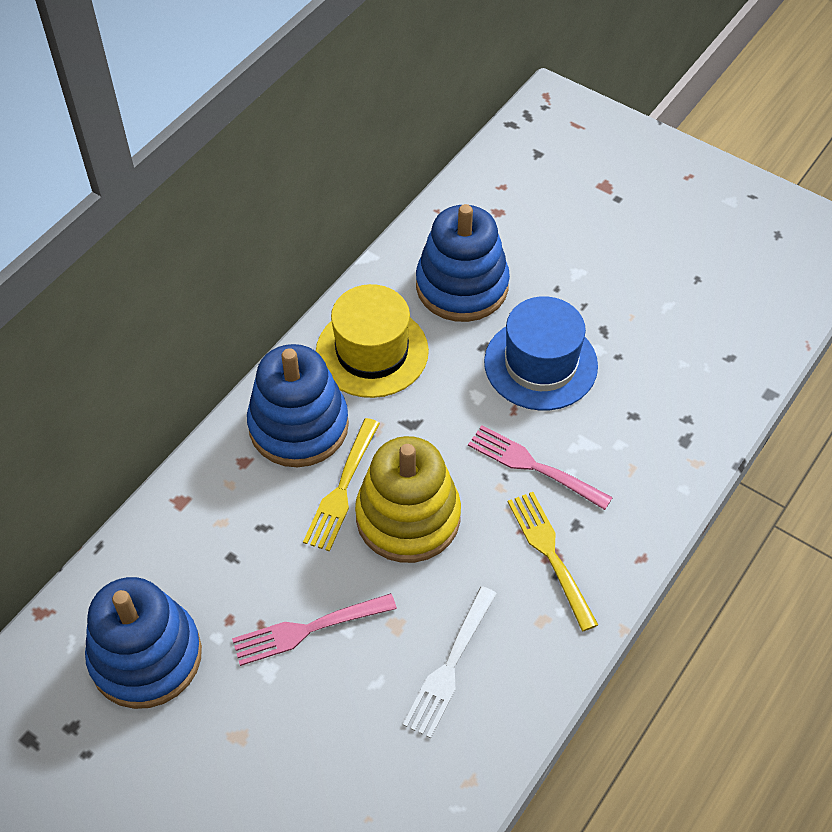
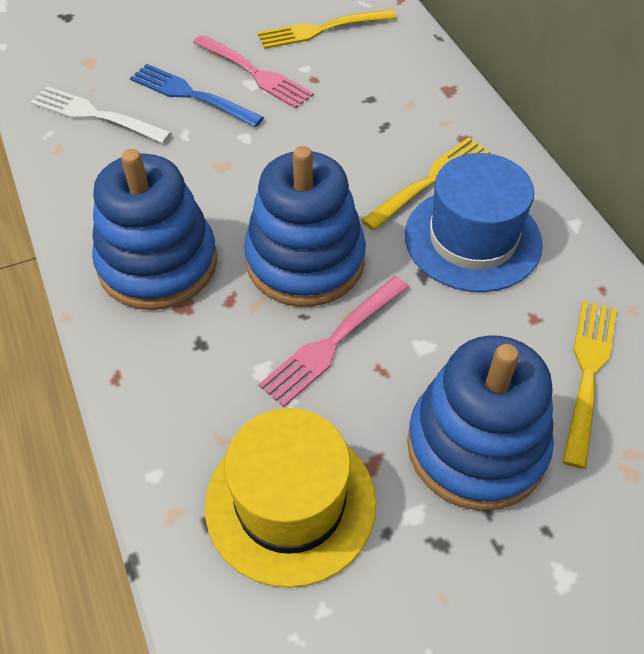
blue fork: 0 -> 1
yellow fork: 2 -> 3
yellow stacking toy: 1 -> 0

